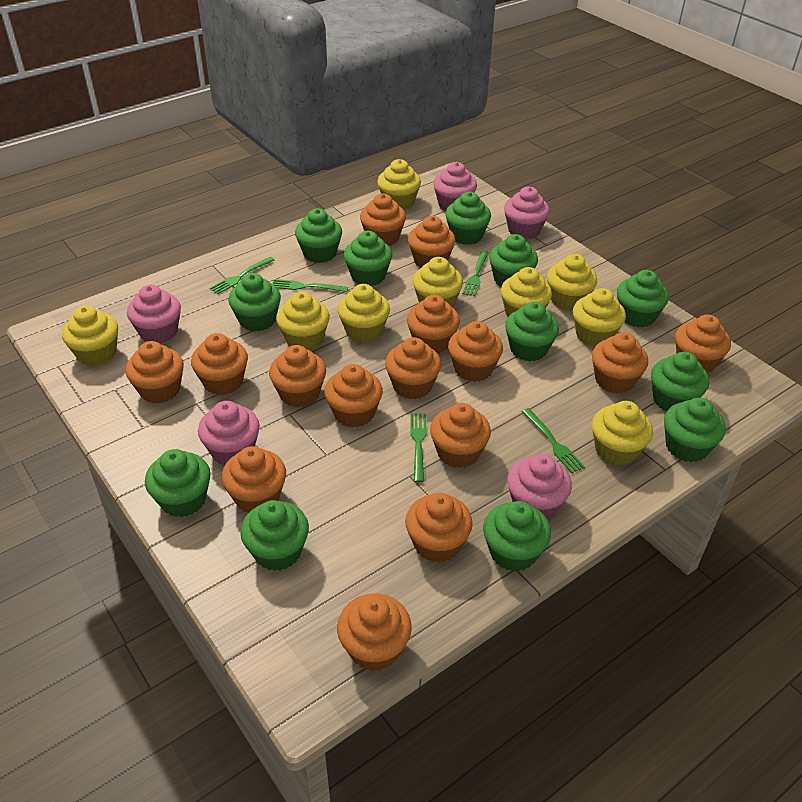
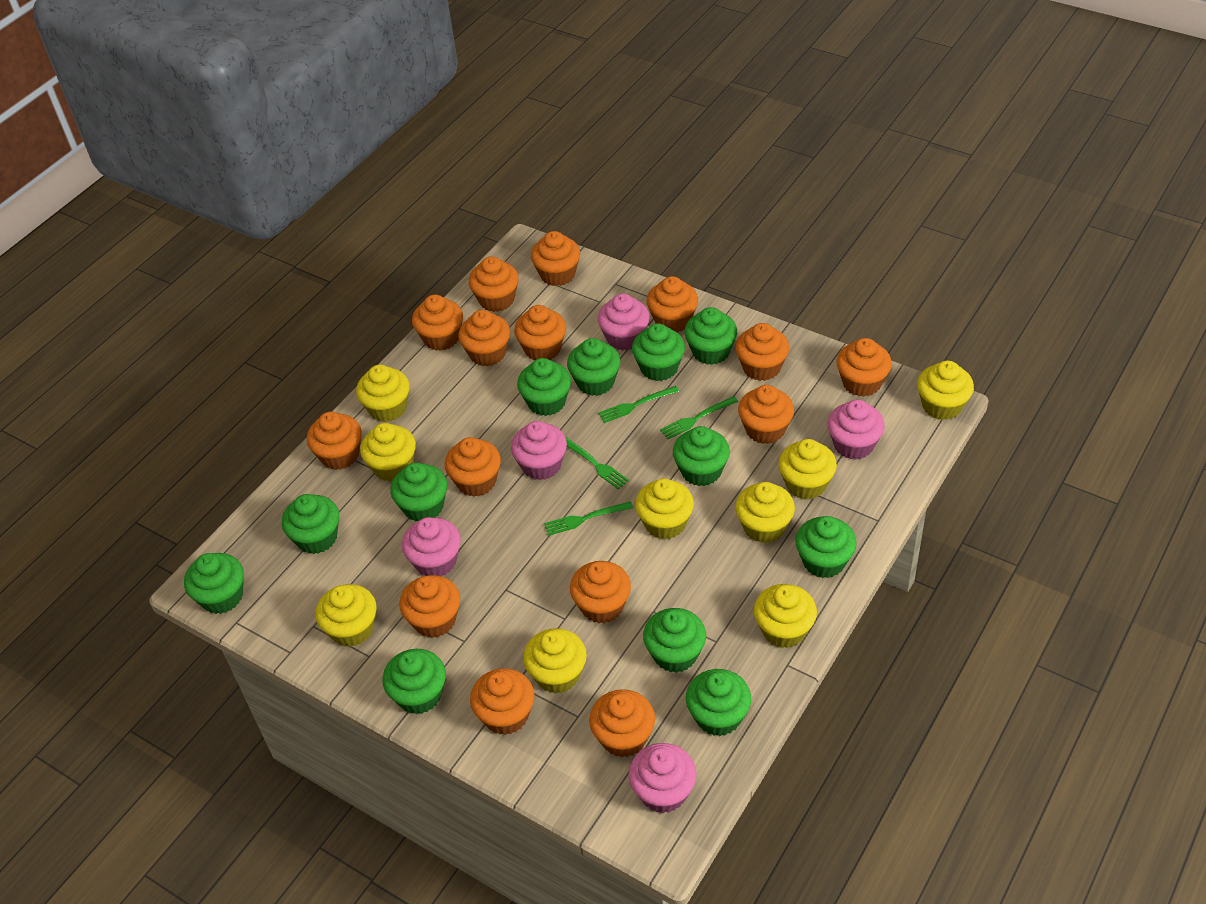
green fork: 5 -> 4

